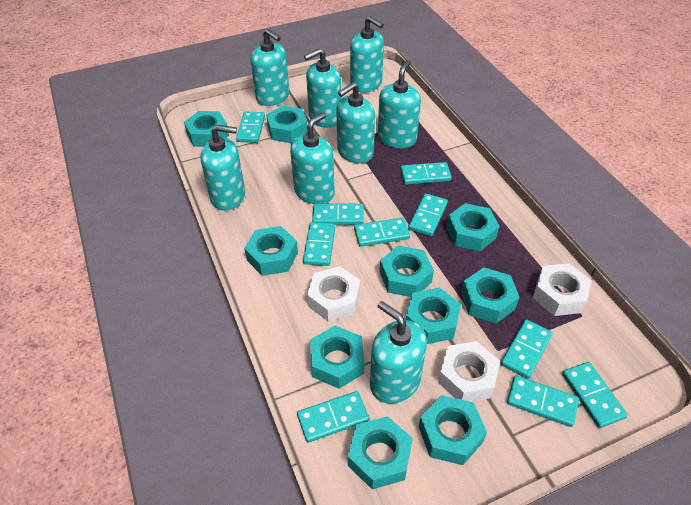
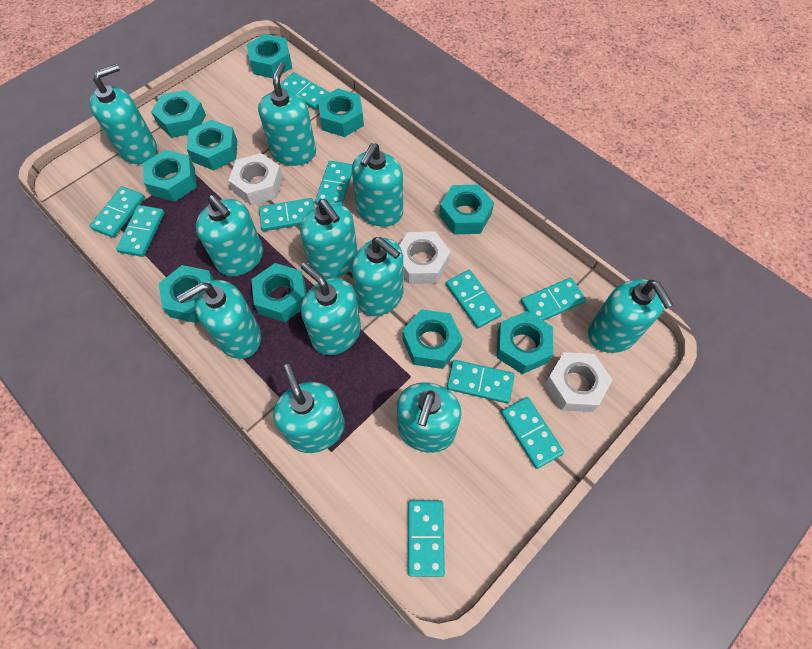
turquoise soap dispenser: 8 -> 11

